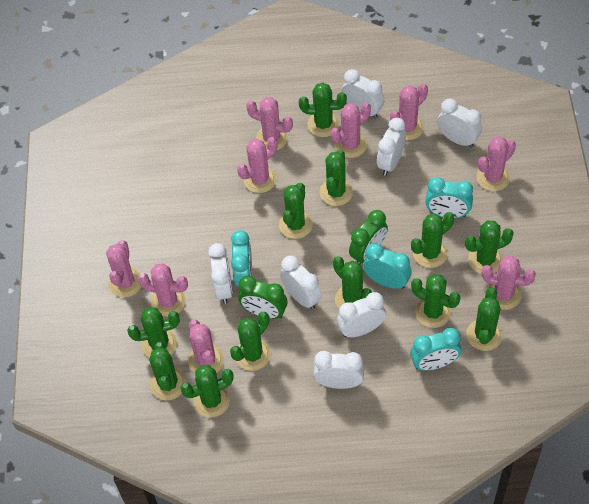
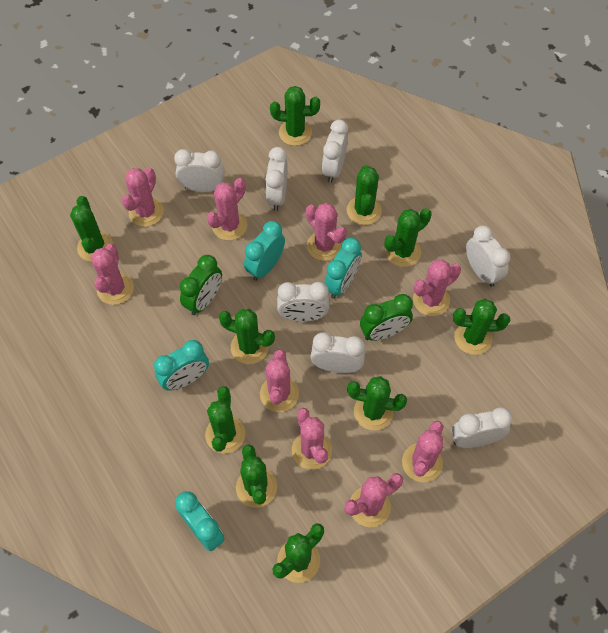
green cactus: 12 -> 10

